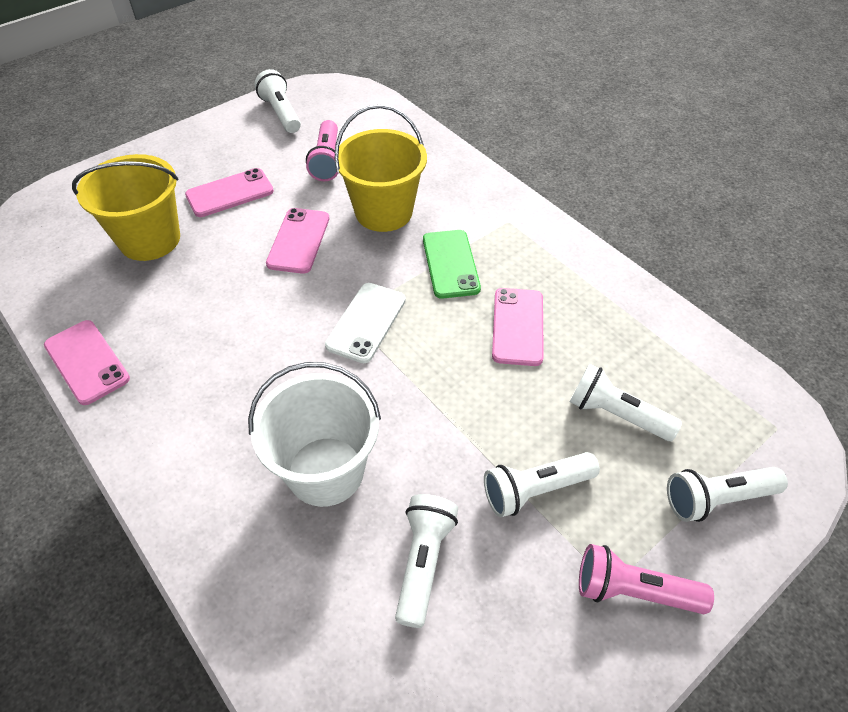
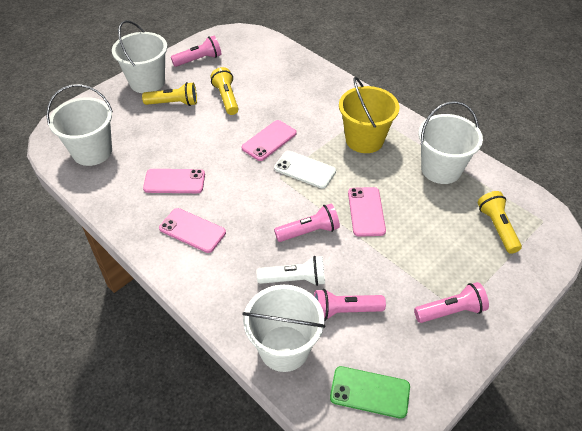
pink flashlight: 2 -> 4
white bucket: 1 -> 4
white flashlight: 5 -> 1
yellow bucket: 2 -> 1
yellow flashlight: 0 -> 3

